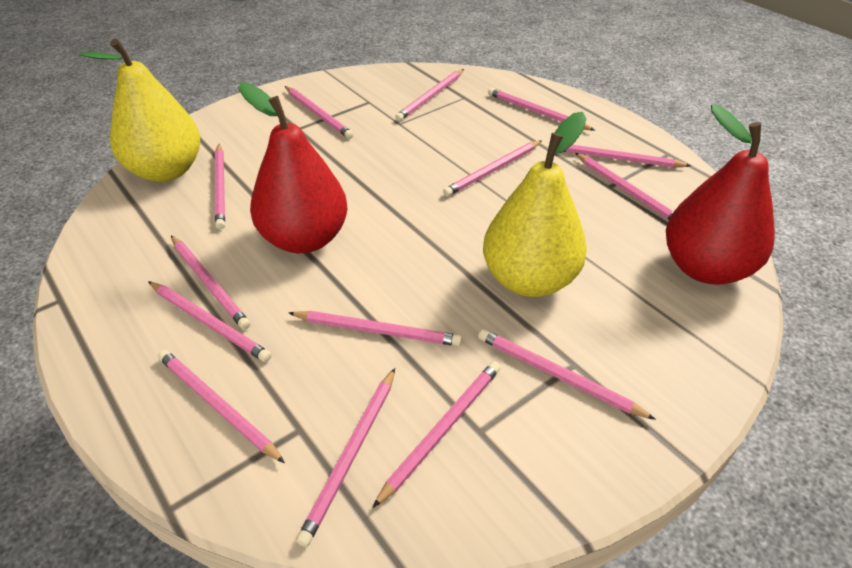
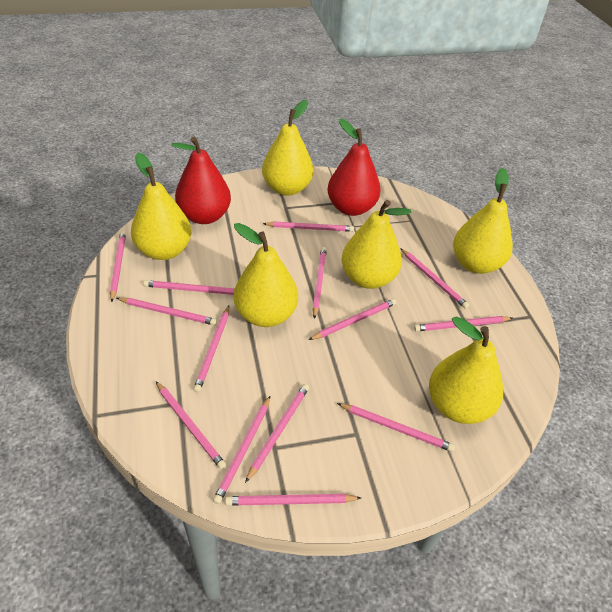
yellow pear: 2 -> 6

